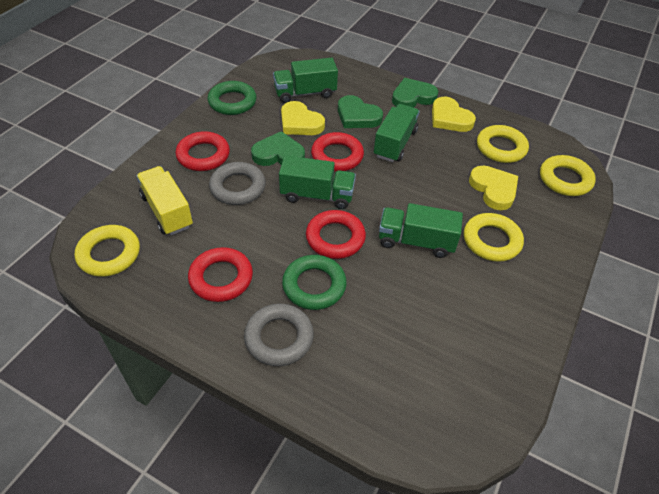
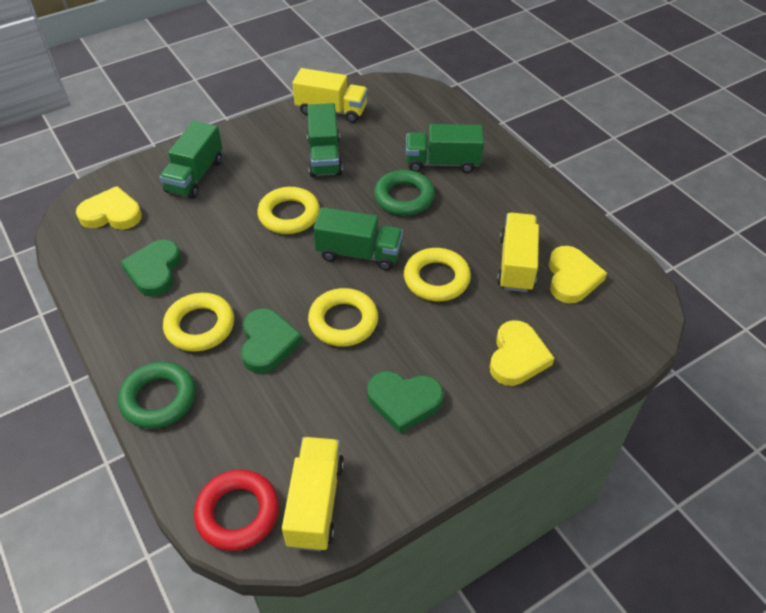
grey ring: 2 -> 0
red ring: 4 -> 1
yellow truck: 1 -> 3

